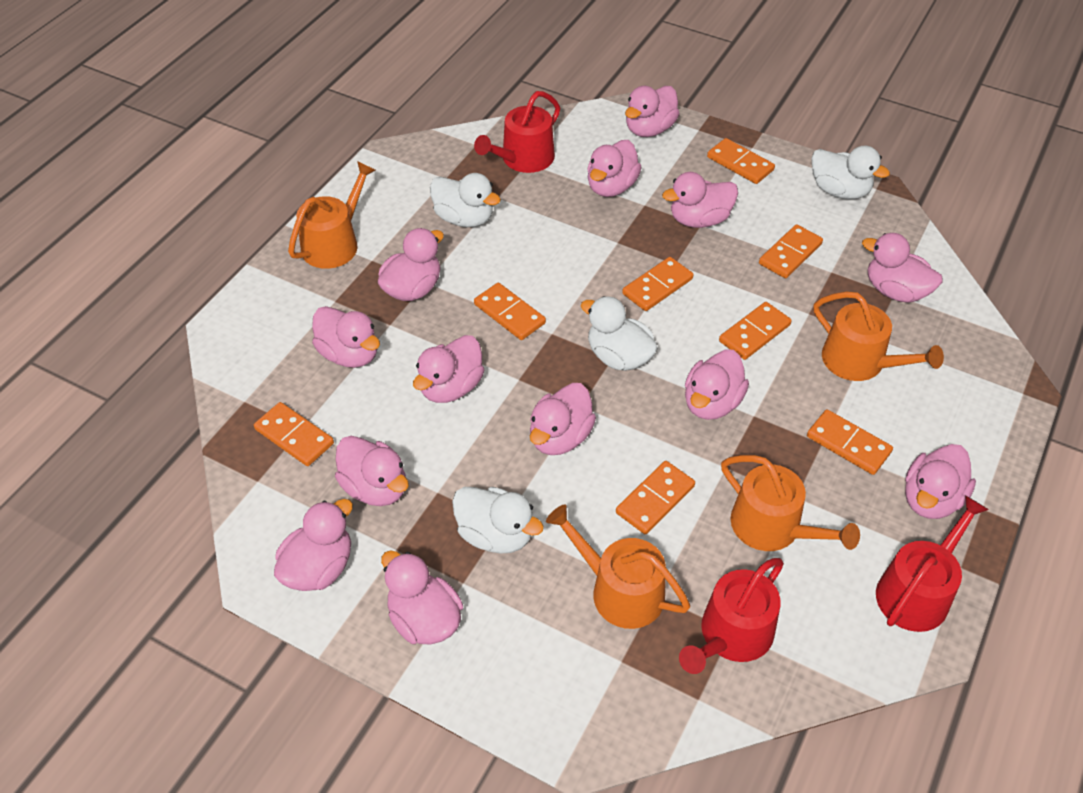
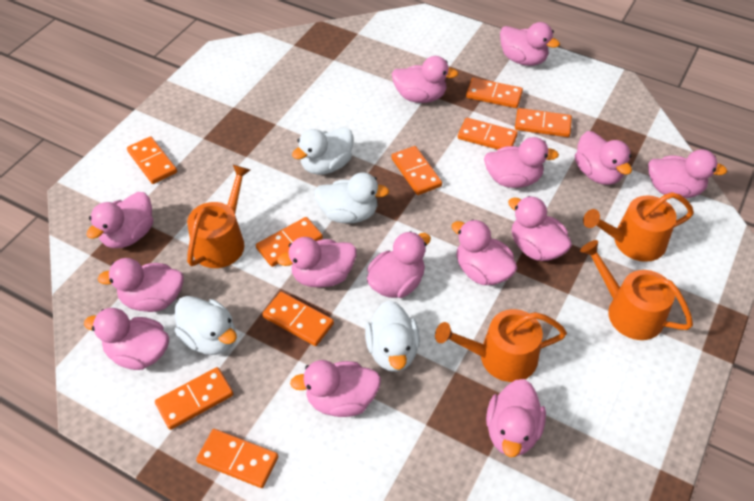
orange domino: 8 -> 9
pink duck: 13 -> 14
red watering can: 3 -> 0

